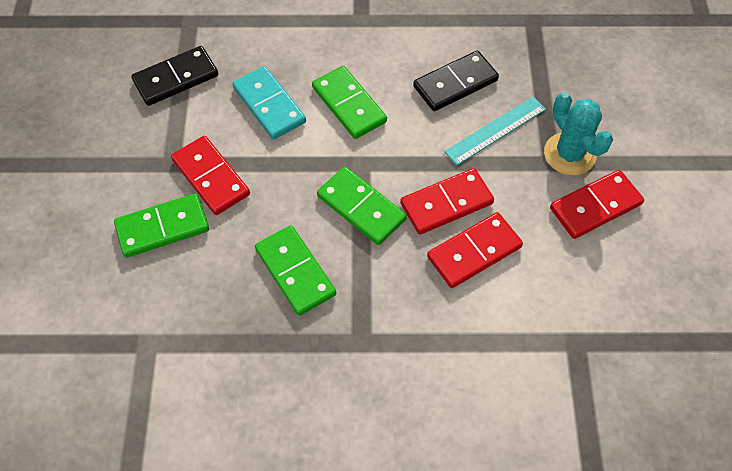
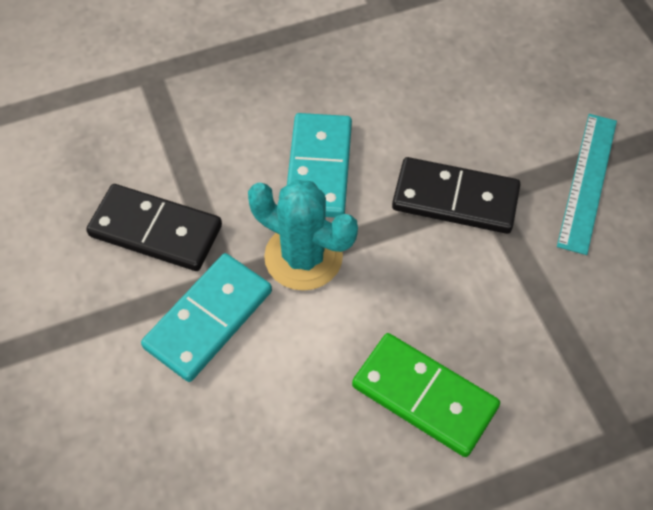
green domino: 4 -> 1
red domino: 4 -> 0
turquoise domino: 1 -> 2

